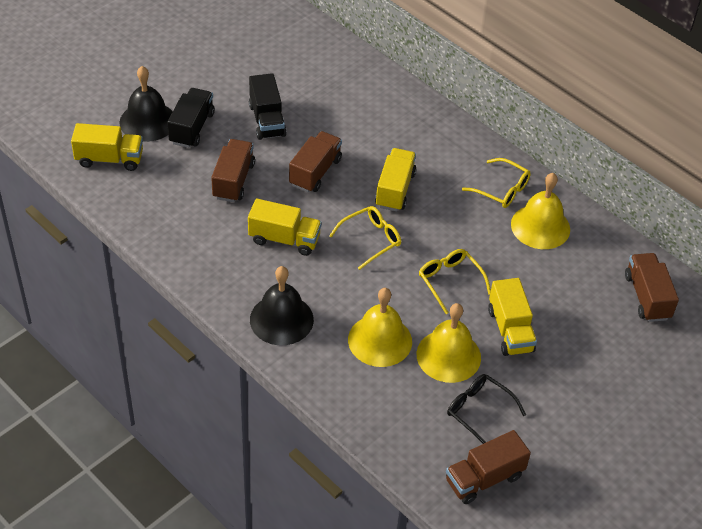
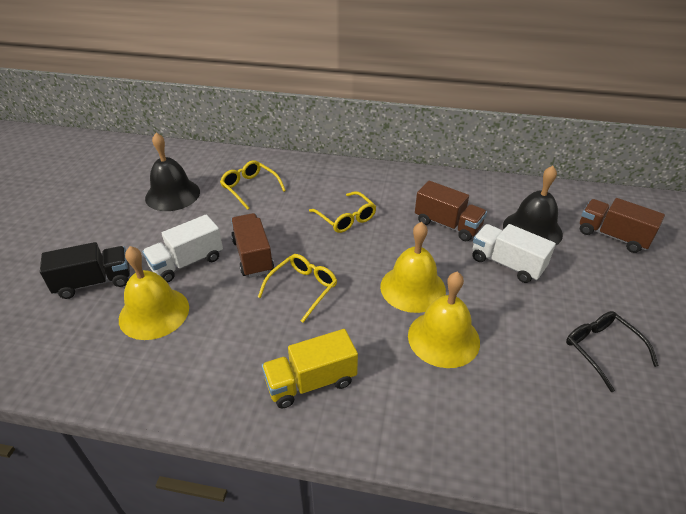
black truck: 2 -> 1
brown truck: 4 -> 3
white truck: 0 -> 2
yellow truck: 4 -> 1

